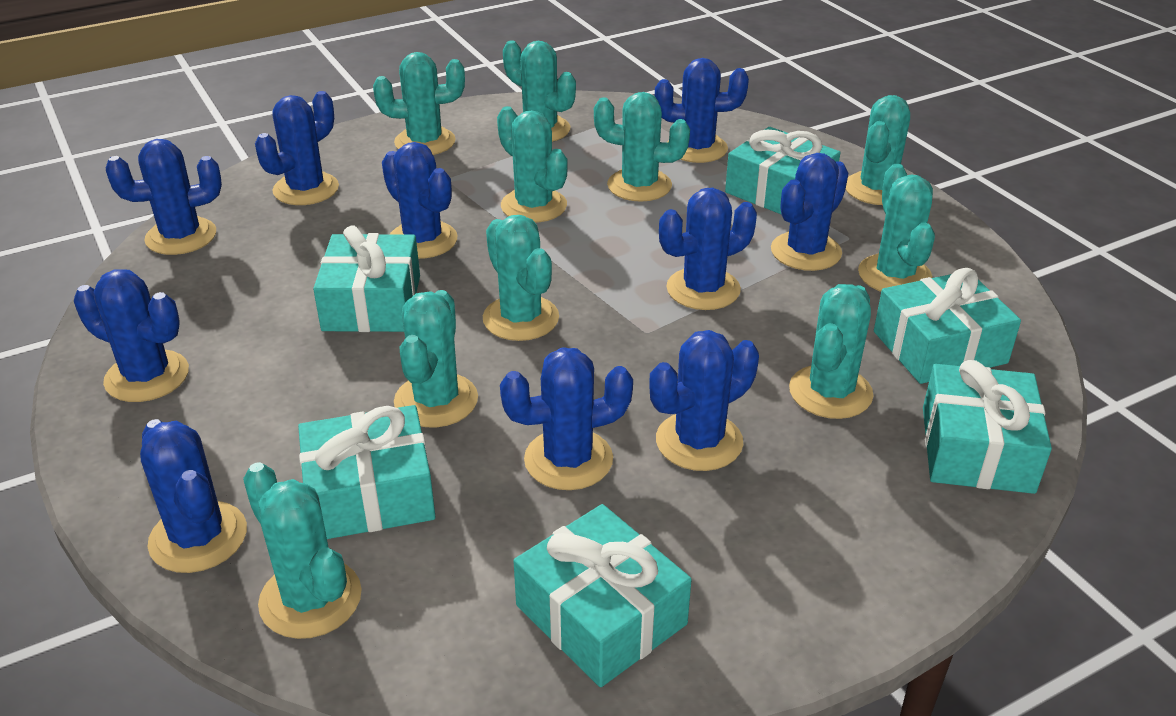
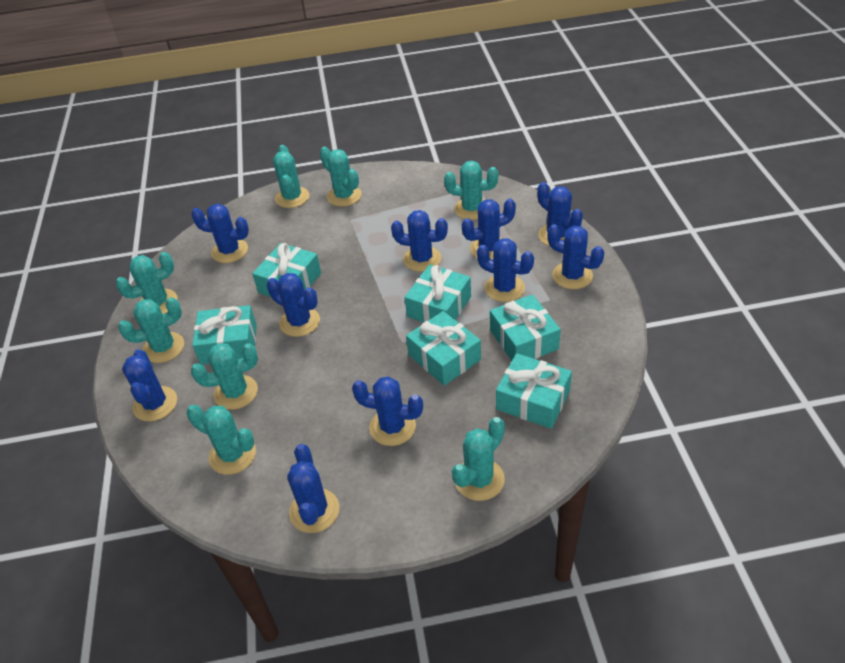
turquoise cactus: 10 -> 8

